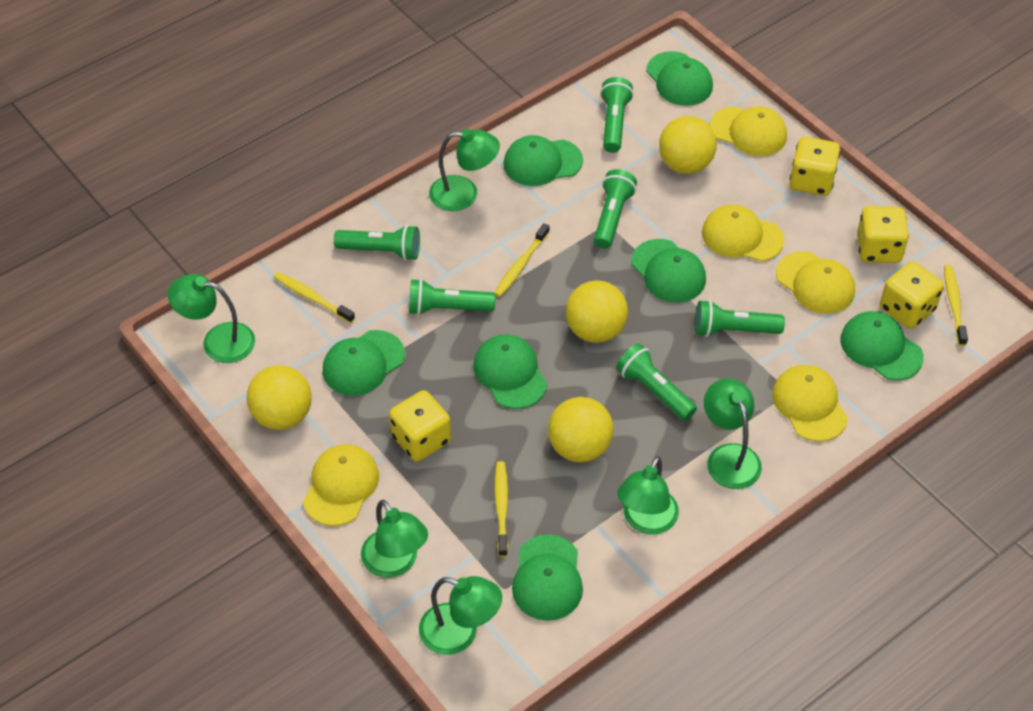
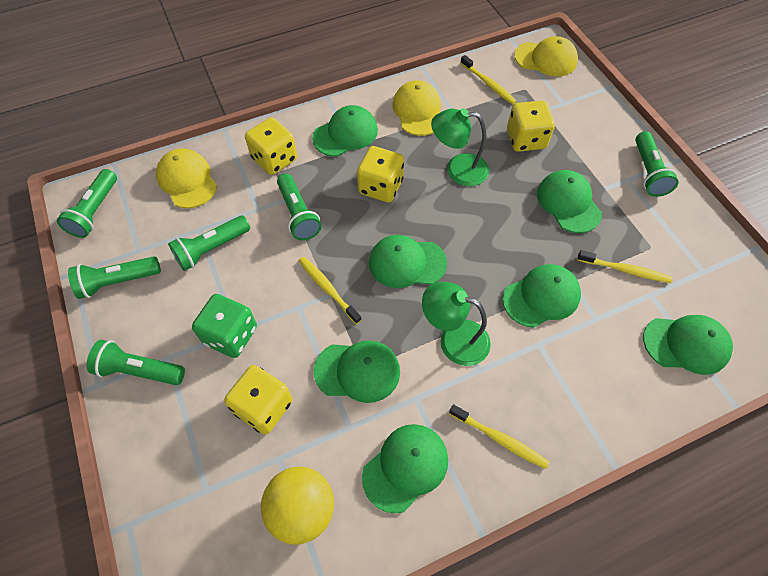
green dice: 0 -> 1
green lamp: 6 -> 2
yellow ball: 4 -> 1
yellow cap: 5 -> 3

